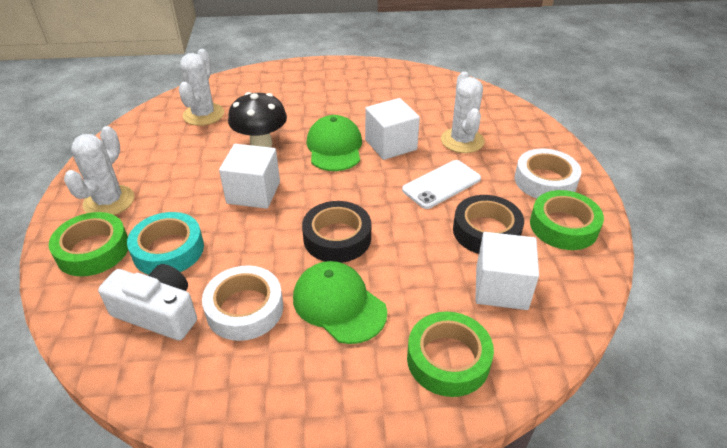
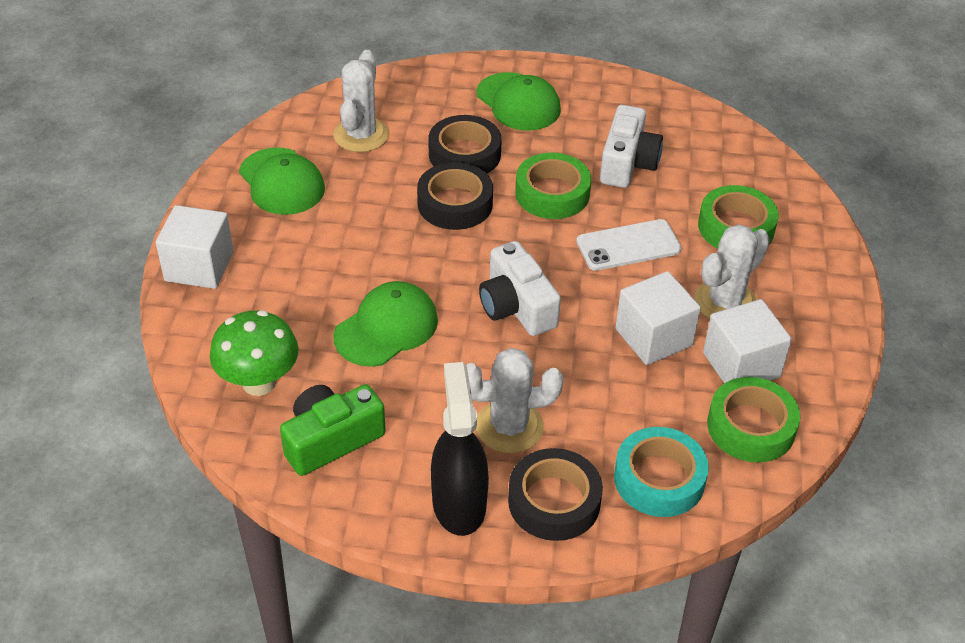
black mushroom: 1 -> 0
black spray bottle: 0 -> 1
black tape: 2 -> 3
green camera: 0 -> 1
green cap: 2 -> 3
green mushroom: 0 -> 1
white camera: 1 -> 2
white tape: 2 -> 0

